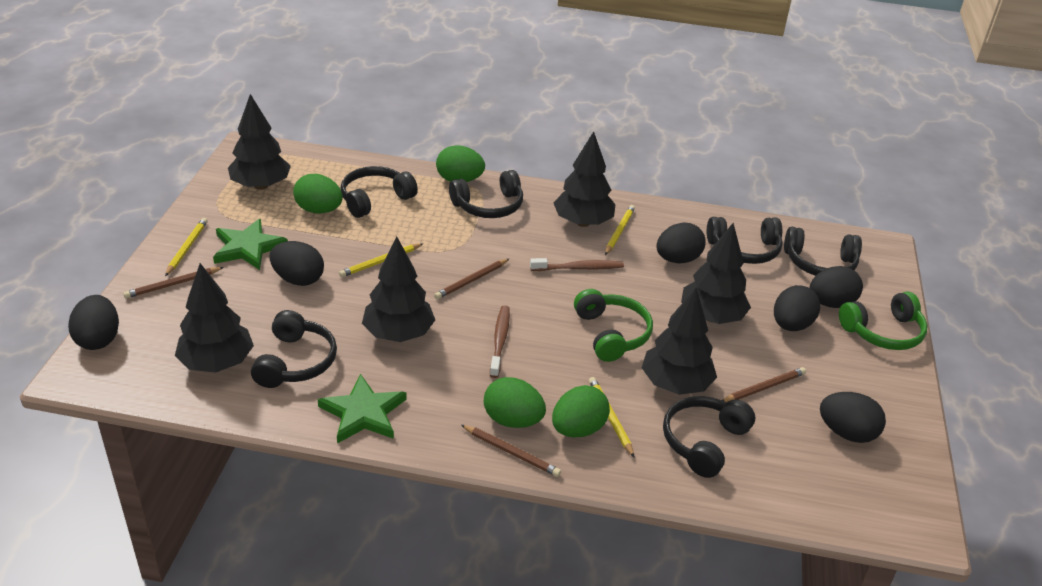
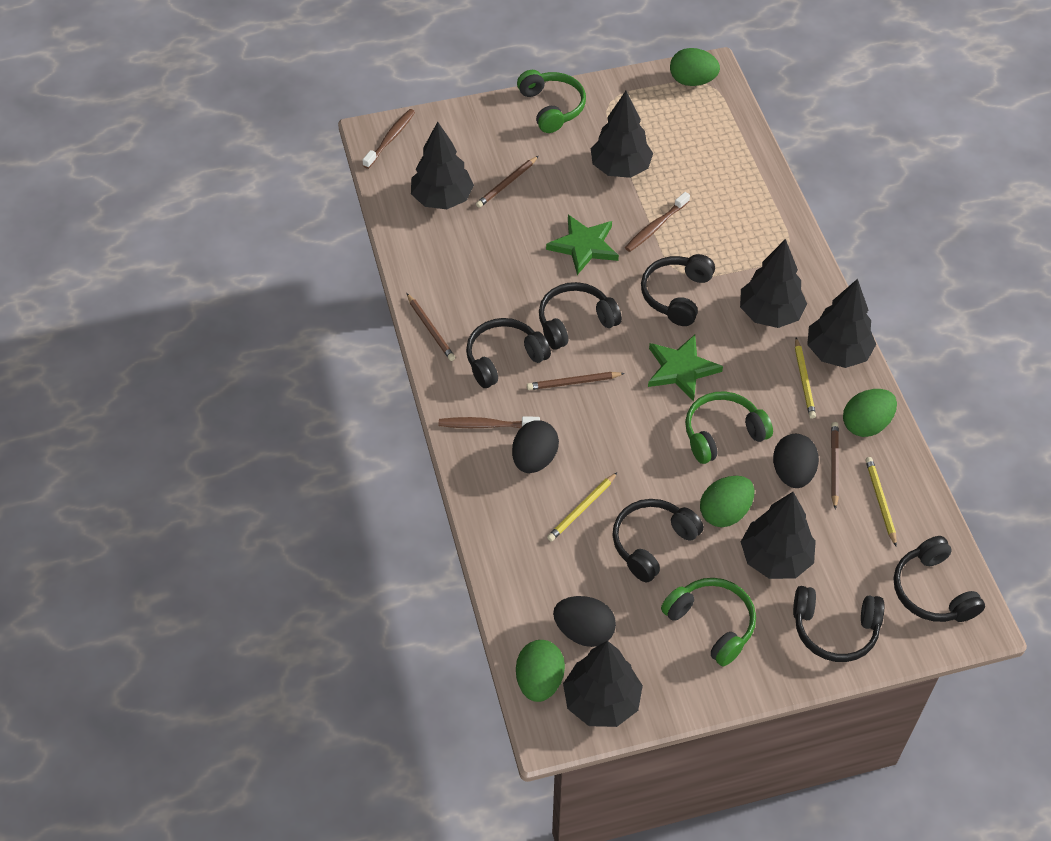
black egg: 6 -> 3
brown toothbrush: 2 -> 3
green headphones: 2 -> 3
yellow pencil: 4 -> 3

